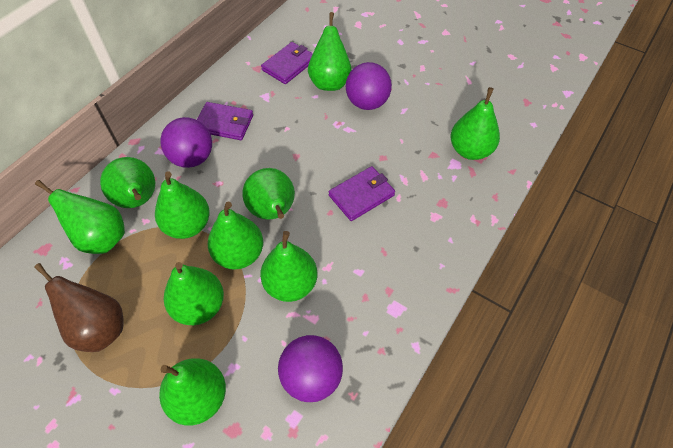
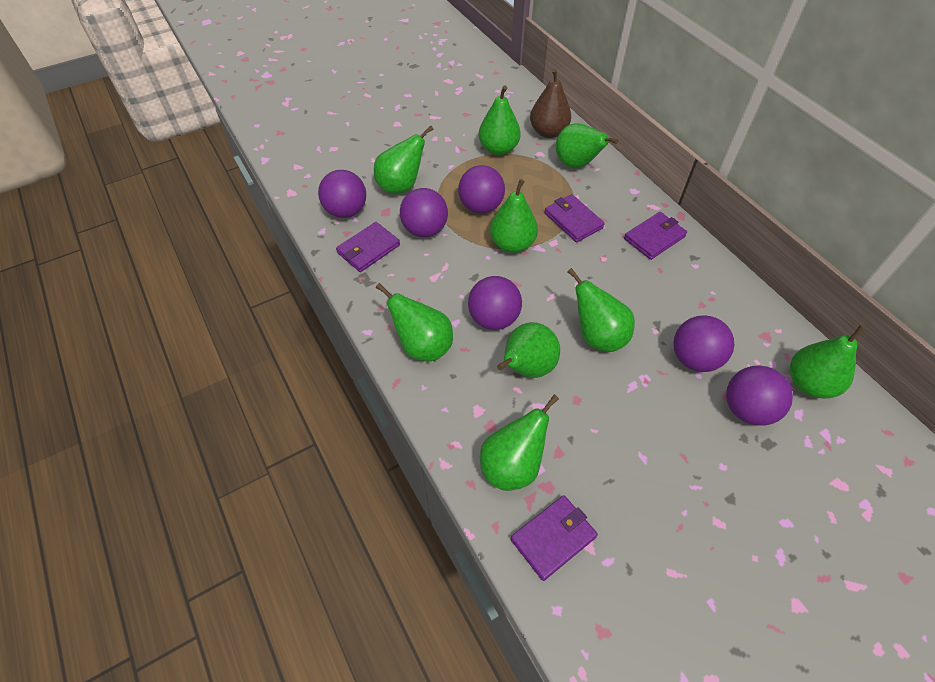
green pear: 10 -> 9
purple ball: 3 -> 6
purple wallet: 3 -> 4

